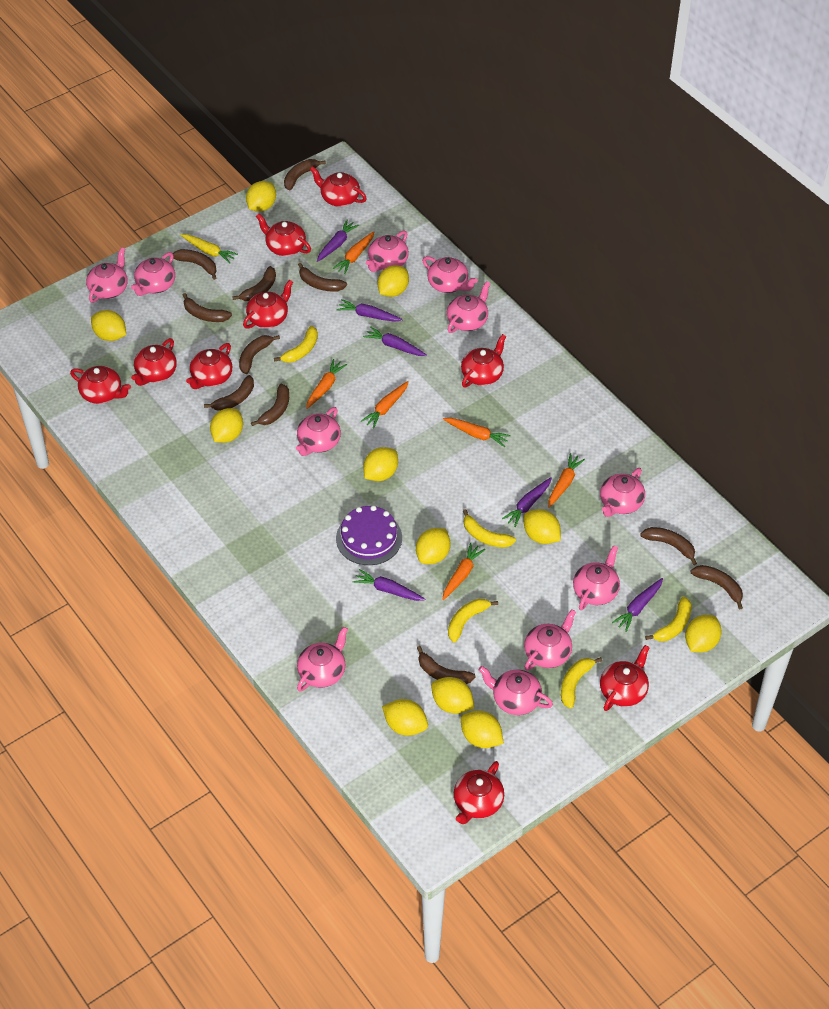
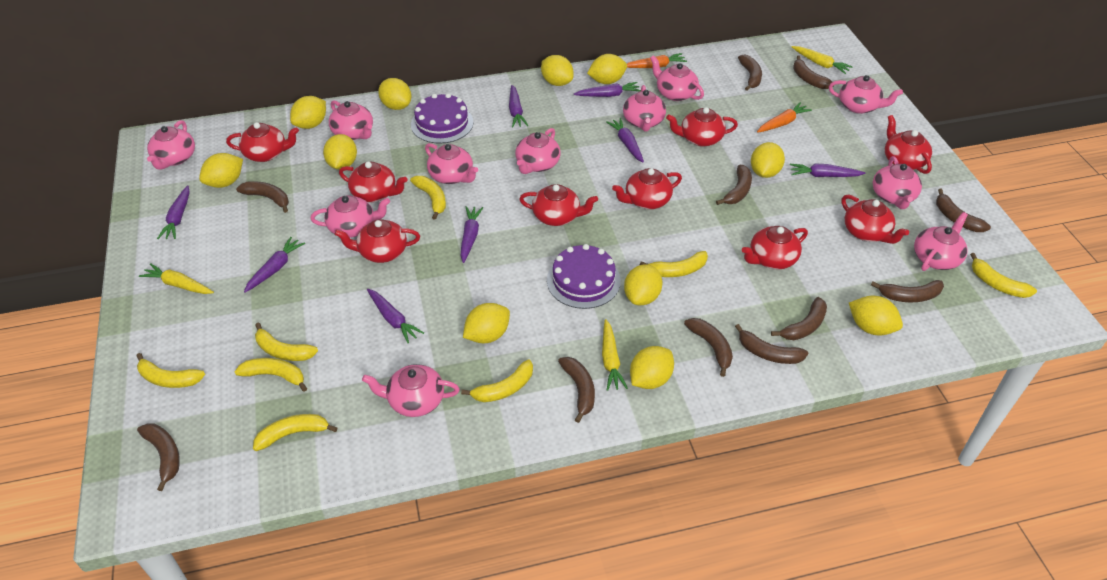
orange carrot: 6 -> 2
purple cake: 1 -> 2
purple carrot: 6 -> 8
yellow banana: 5 -> 8
yellow carrot: 1 -> 3

